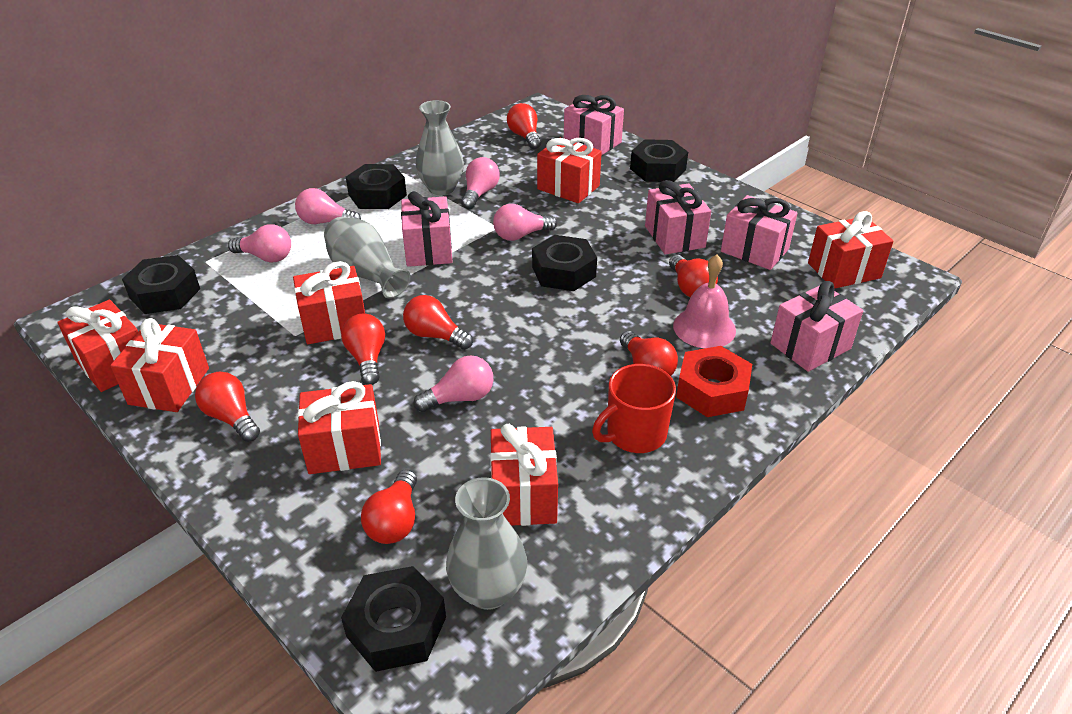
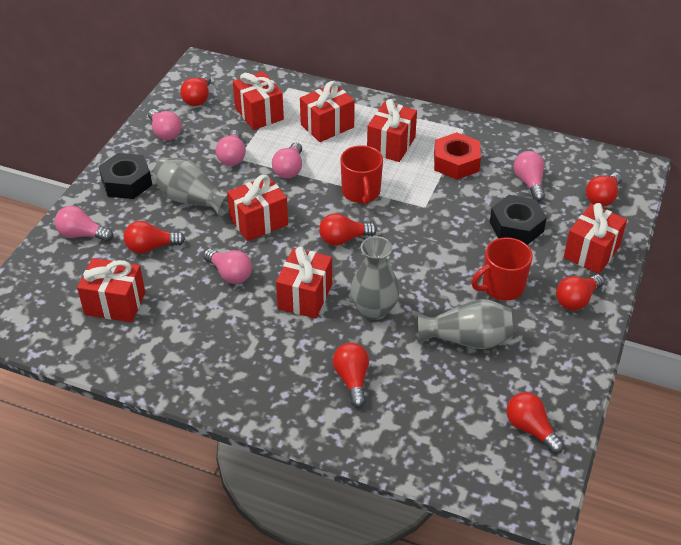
black nut: 5 -> 2
pink bell: 1 -> 0
pink gift: 5 -> 0
pink light bulb: 5 -> 6
red mug: 1 -> 2

